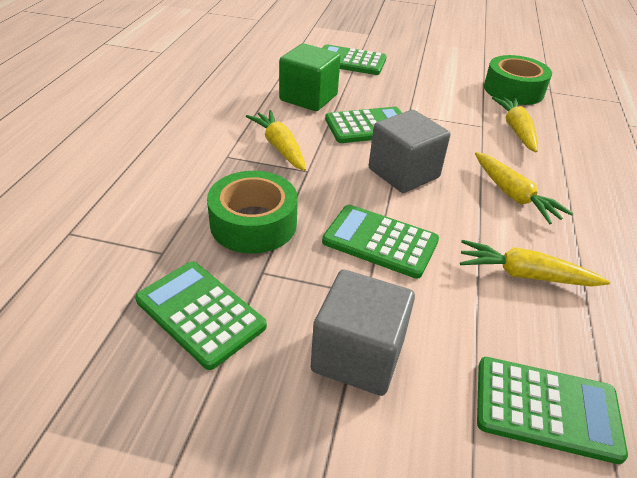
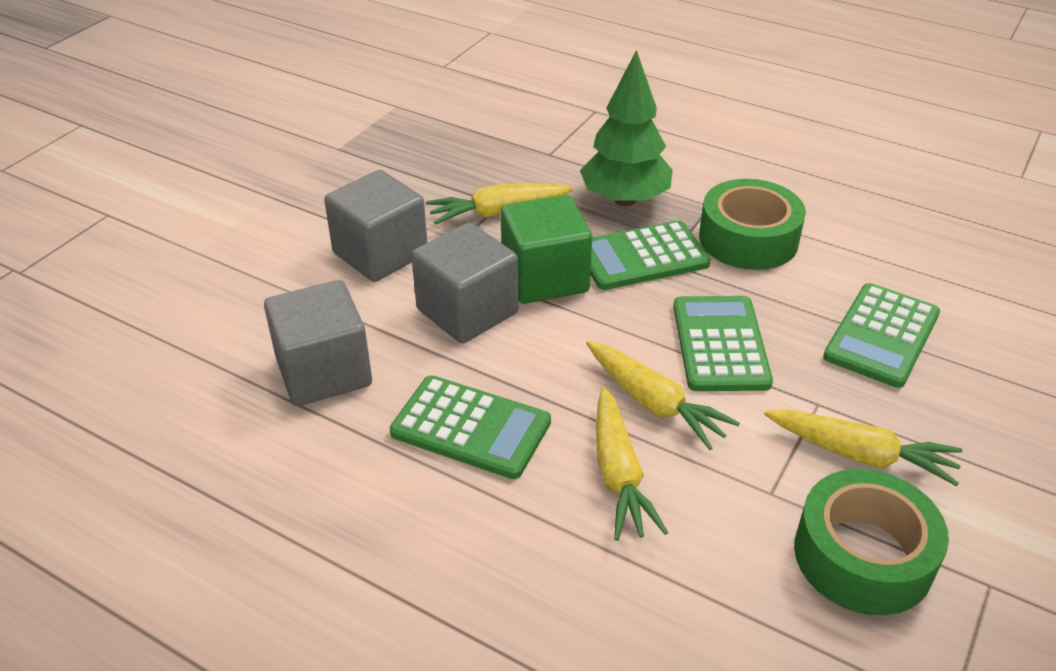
green calculator: 5 -> 4
green tree: 0 -> 1
grey cube: 2 -> 3

